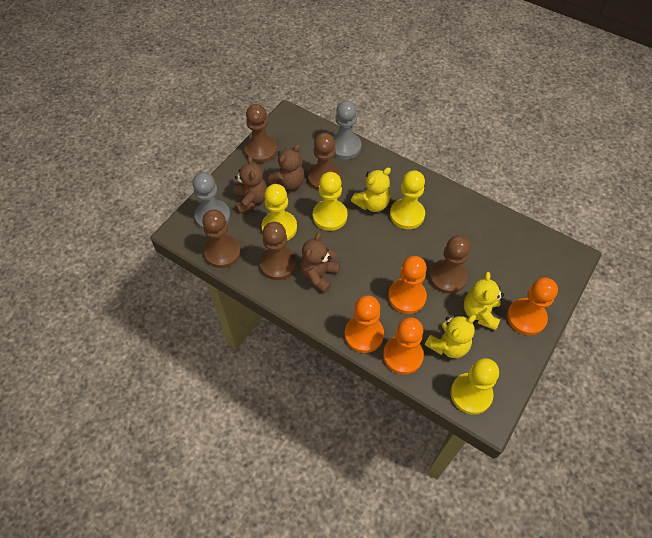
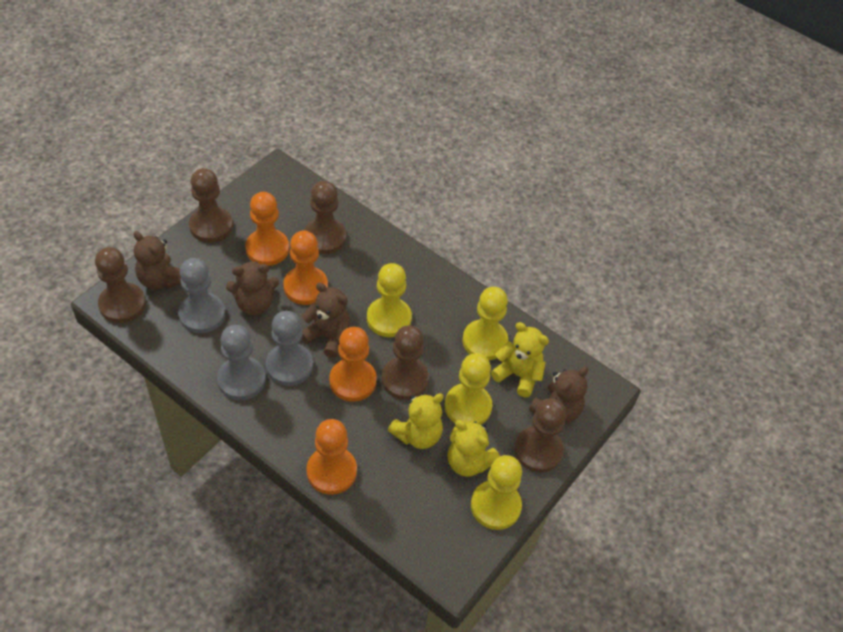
brown teddy bear: 3 -> 4
grey pawn: 2 -> 3

